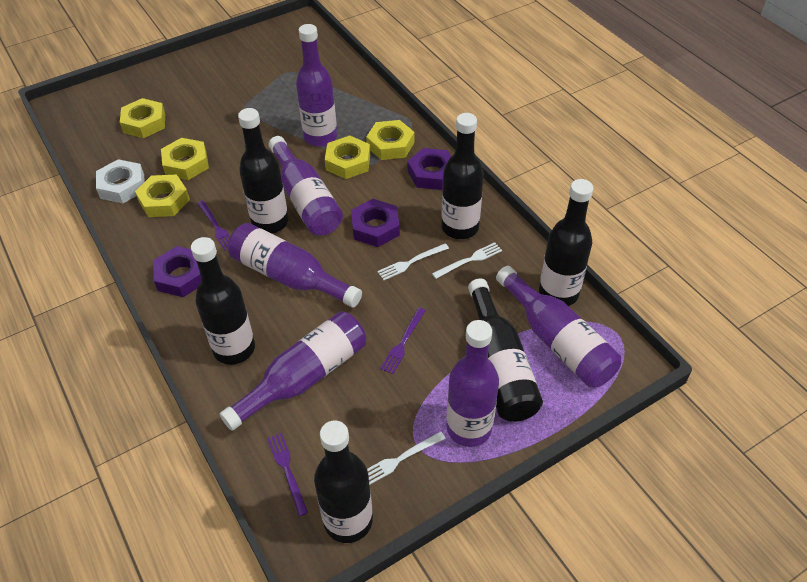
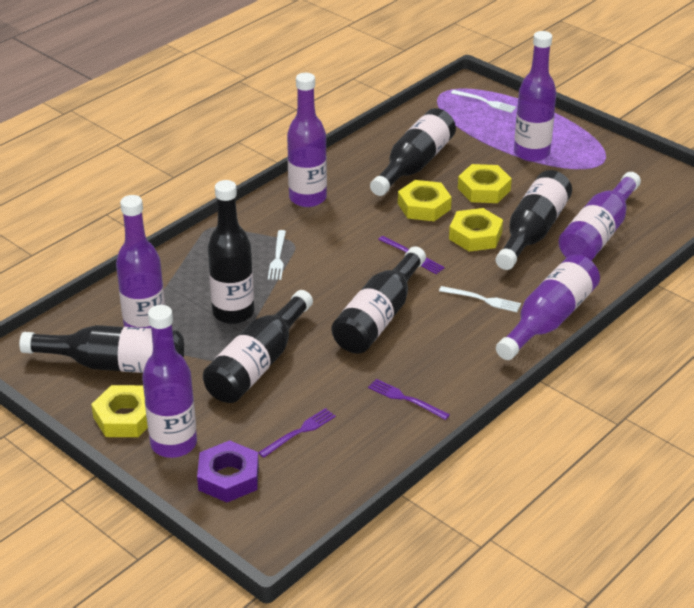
purple nut: 3 -> 1
white nut: 1 -> 0
yellow nut: 5 -> 4

